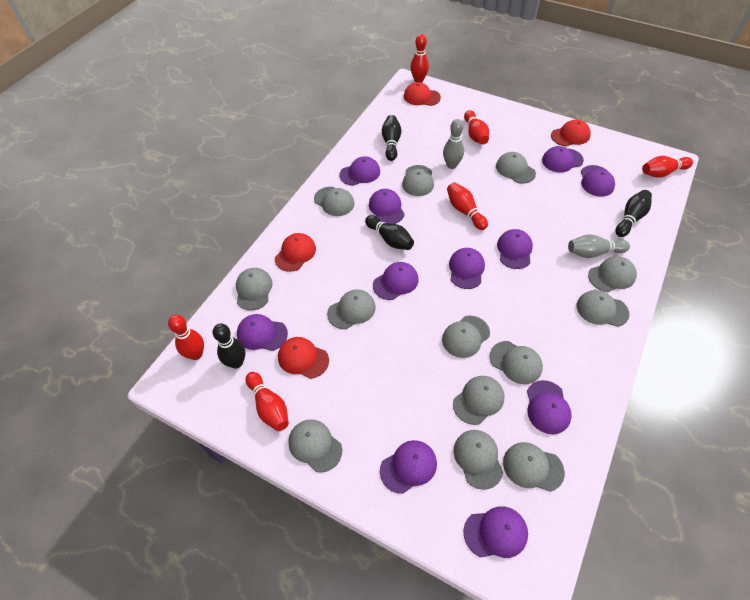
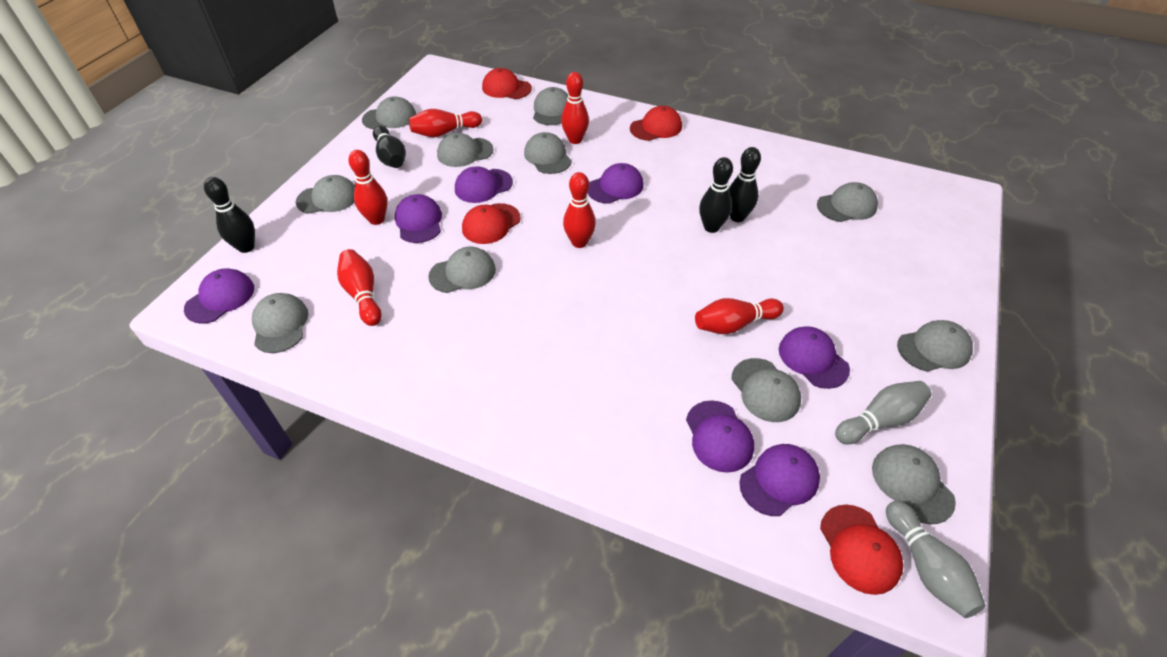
grey cap: 13 -> 11
purple cap: 11 -> 7

